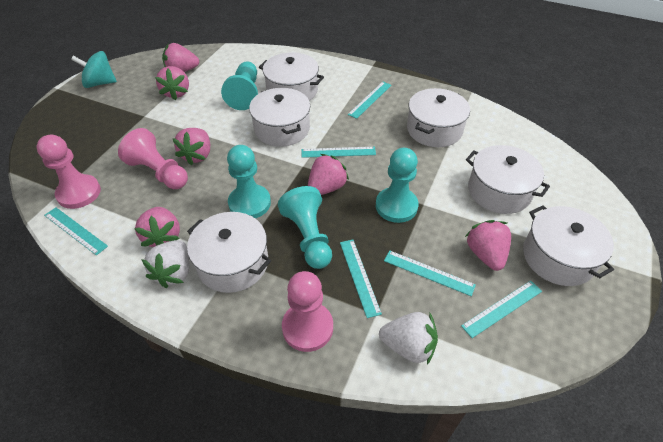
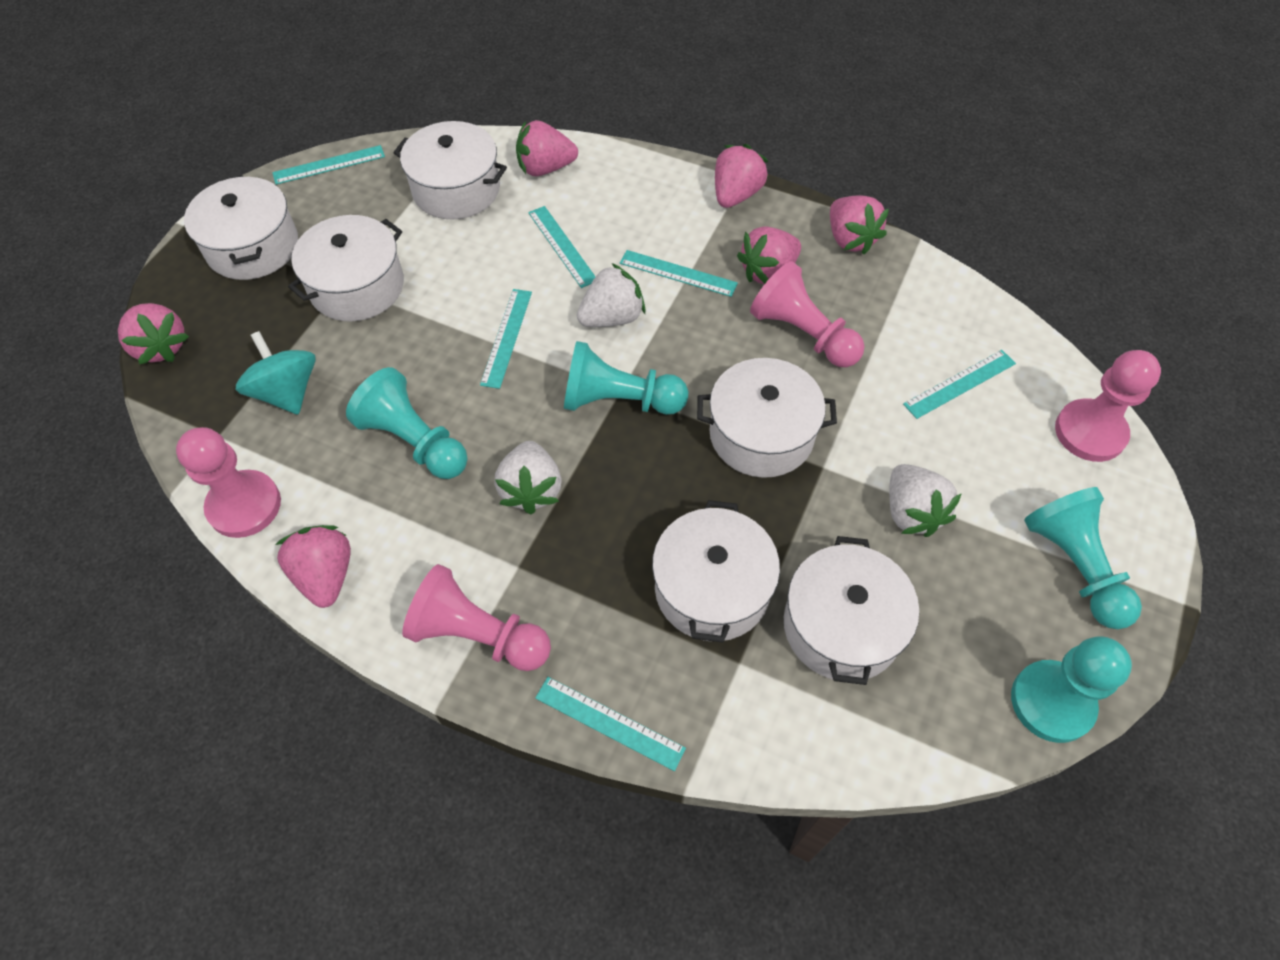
pink pawn: 3 -> 4
white strawberry: 2 -> 3

